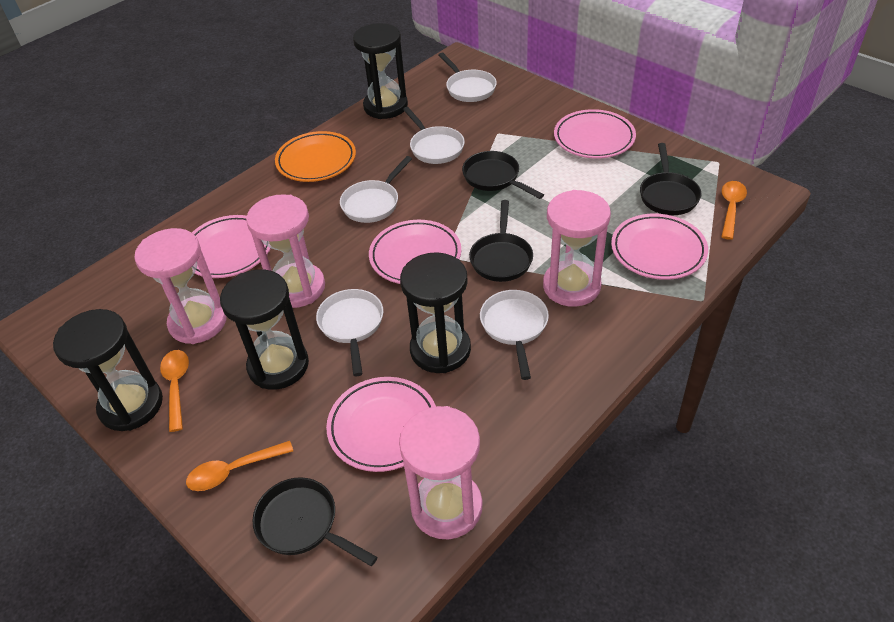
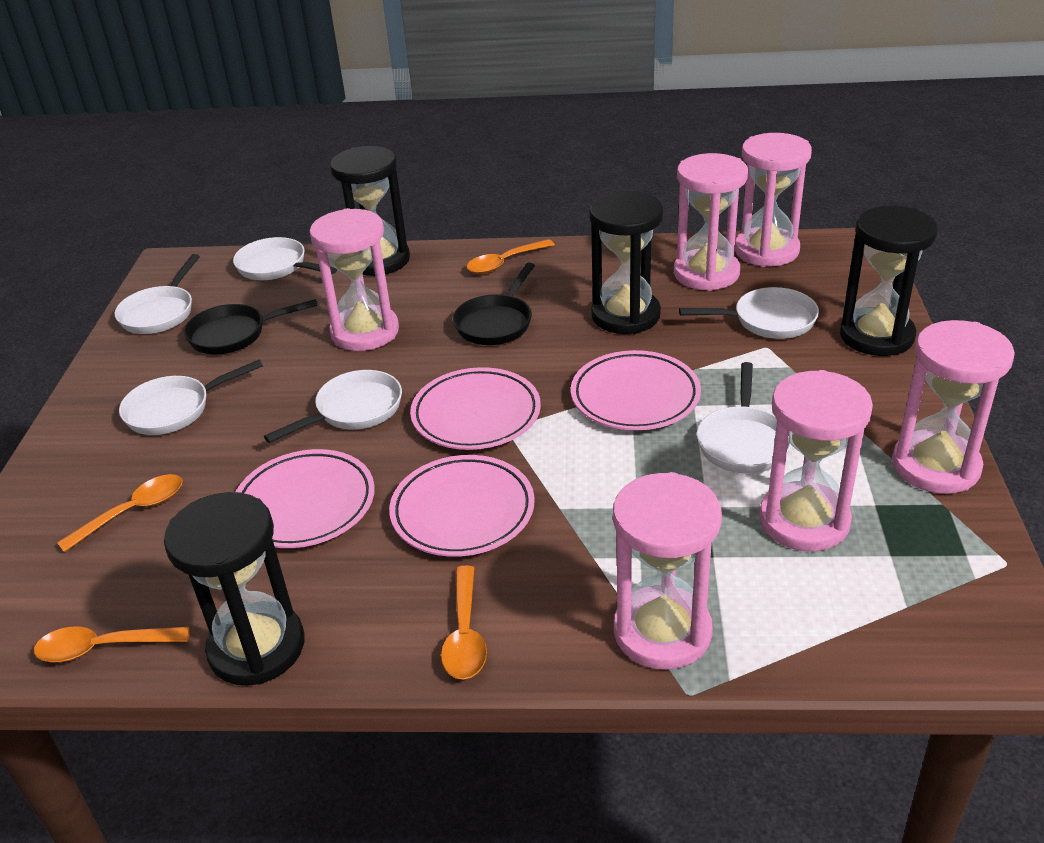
black pan: 4 -> 2
orange plate: 1 -> 0
orange spoon: 3 -> 4
pink hourglass: 4 -> 6
pink plate: 5 -> 4
white pan: 5 -> 6

